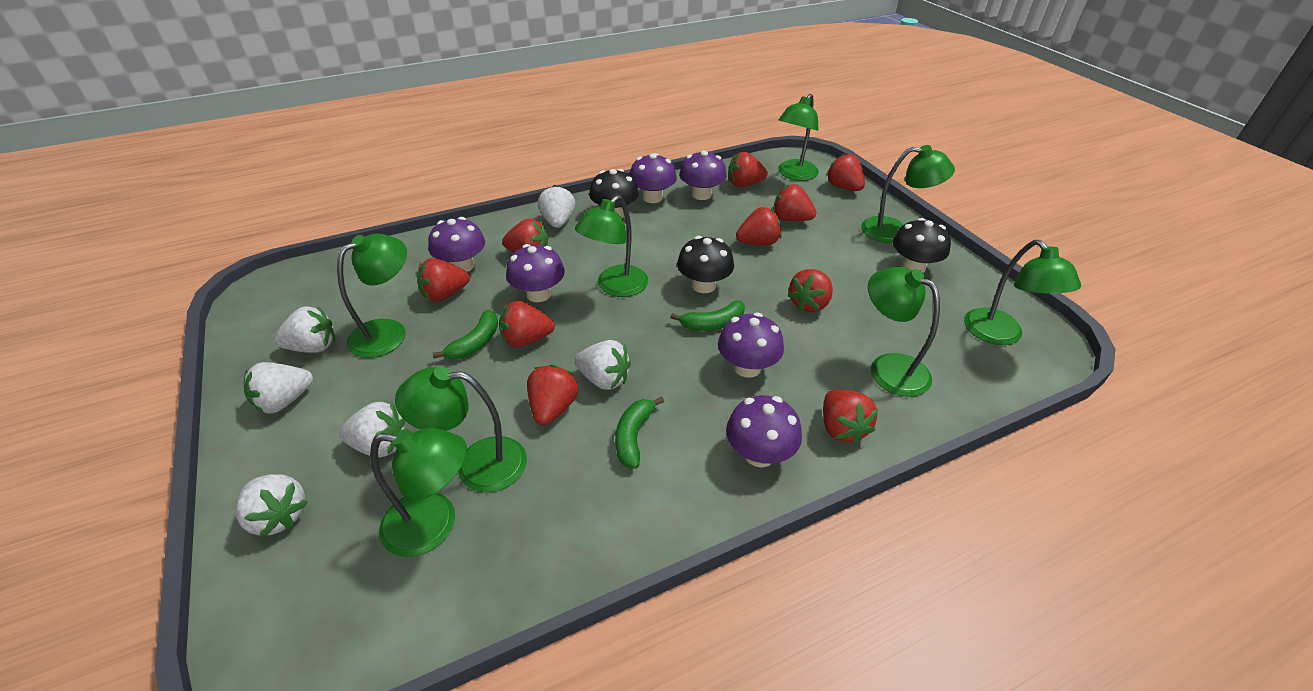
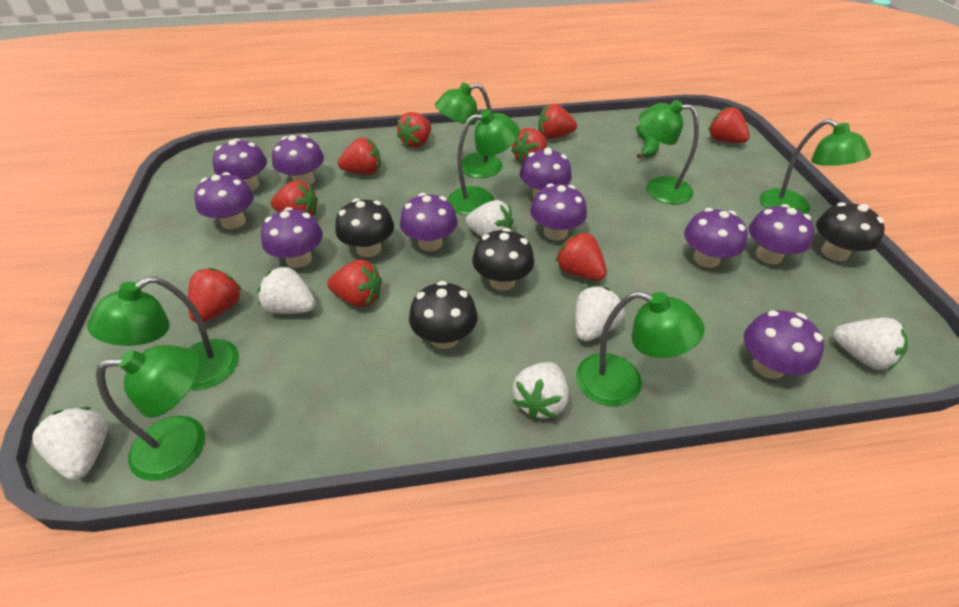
black mushroom: 3 -> 4
green banana: 3 -> 1
green lamp: 8 -> 7
purple mushroom: 6 -> 10
red strawberry: 10 -> 9

